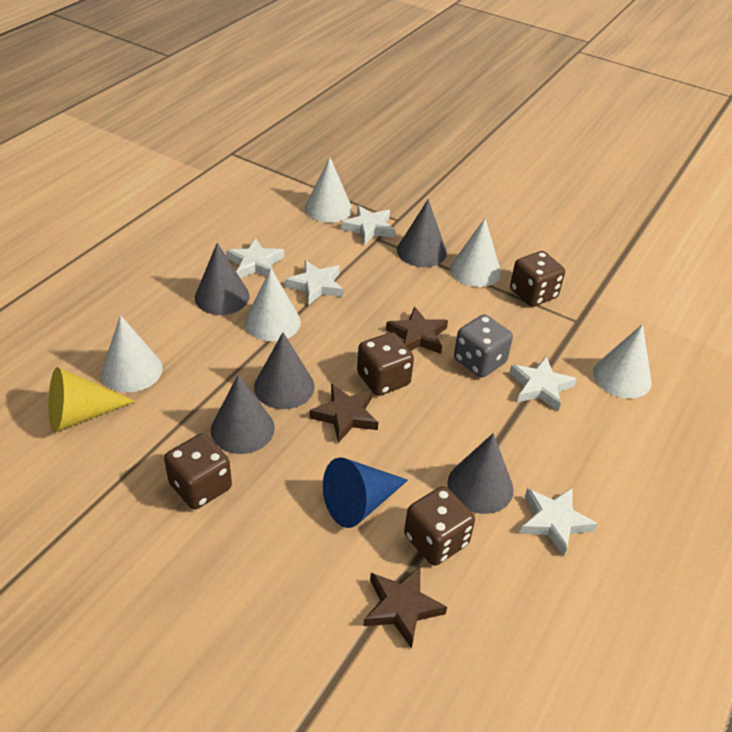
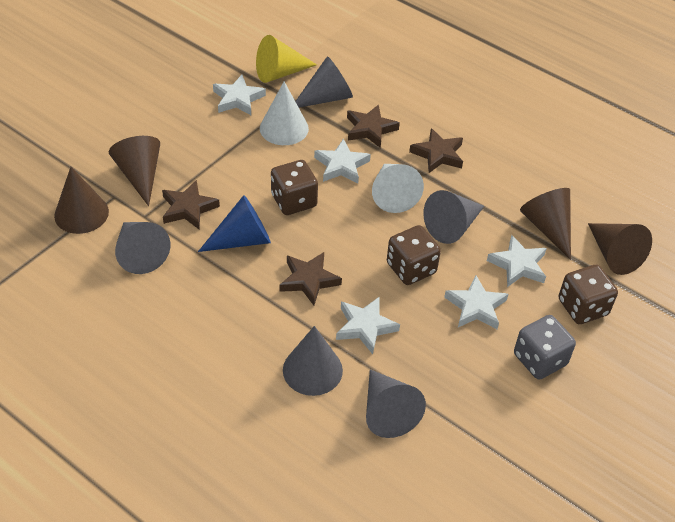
brown cone: 0 -> 4
brown dice: 4 -> 3
brown star: 3 -> 4
white cone: 5 -> 2

